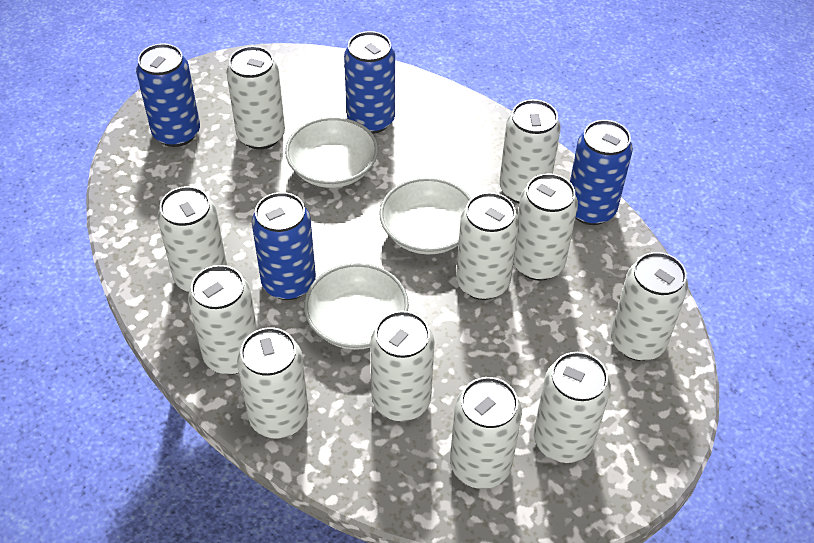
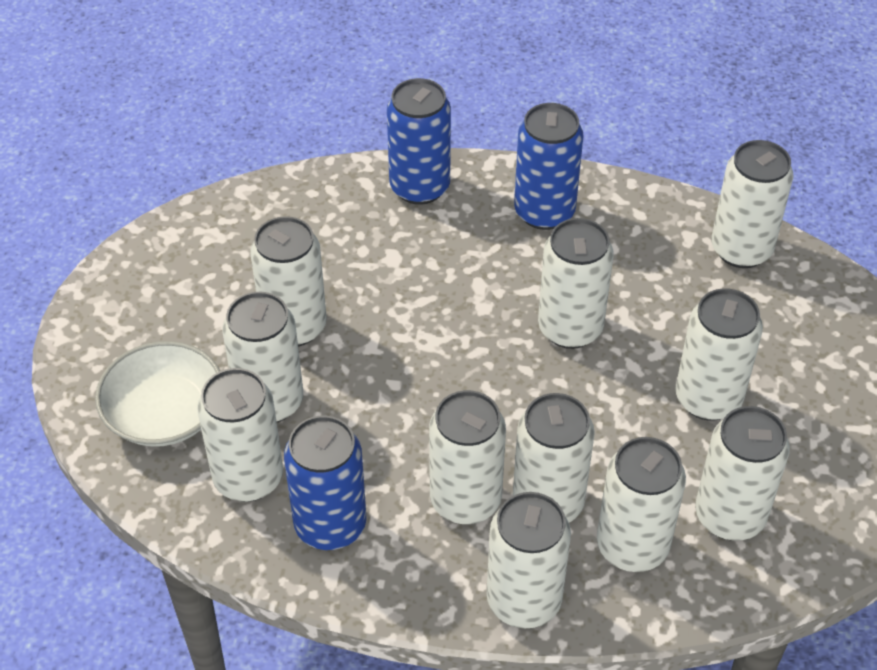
blue can: 4 -> 3
white bowl: 3 -> 1

